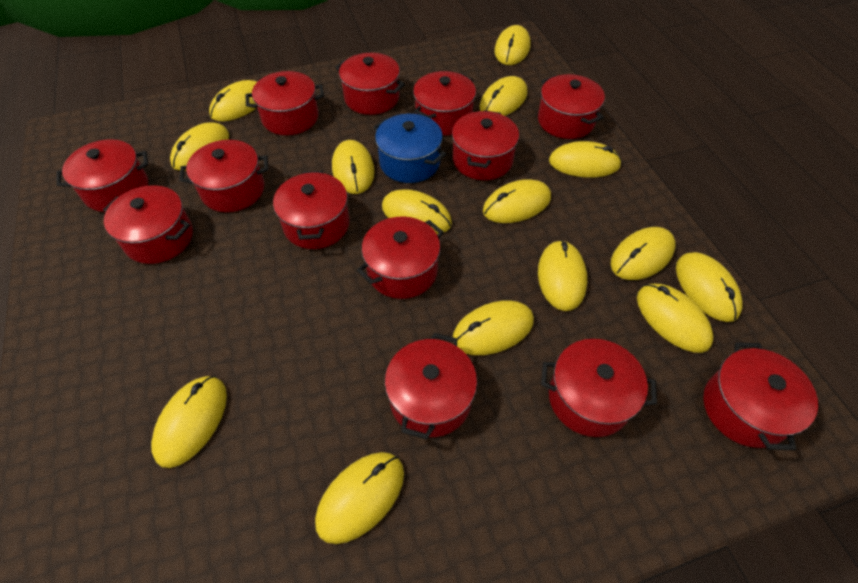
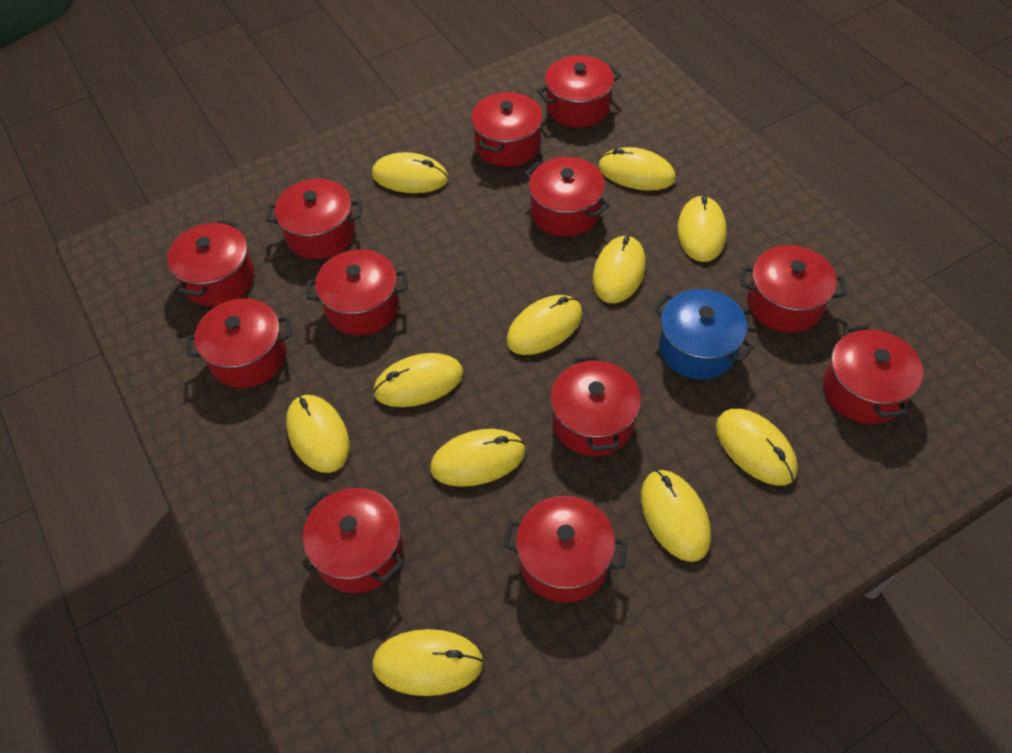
red pot: 13 -> 12
yellow mouse: 15 -> 11

